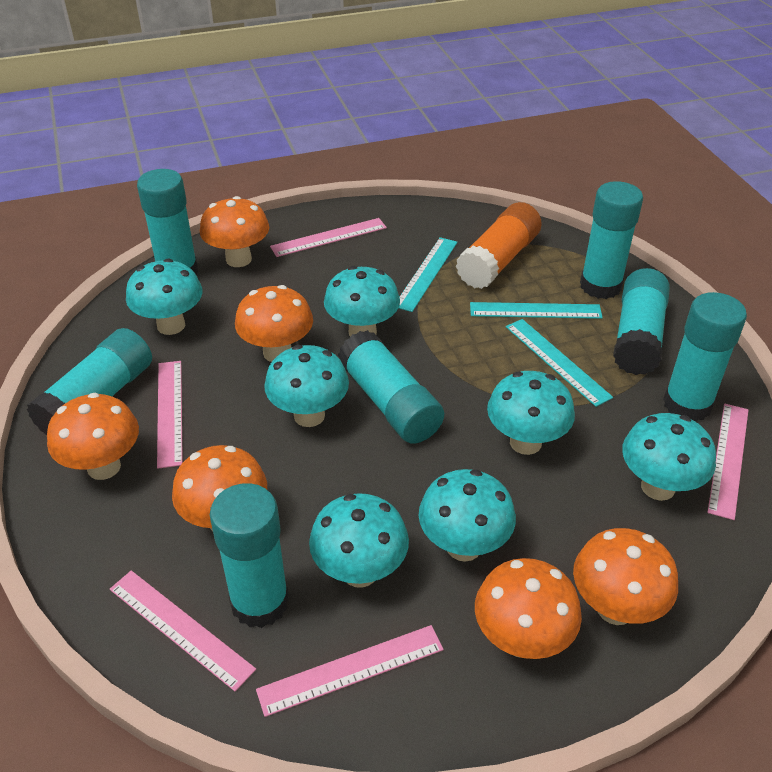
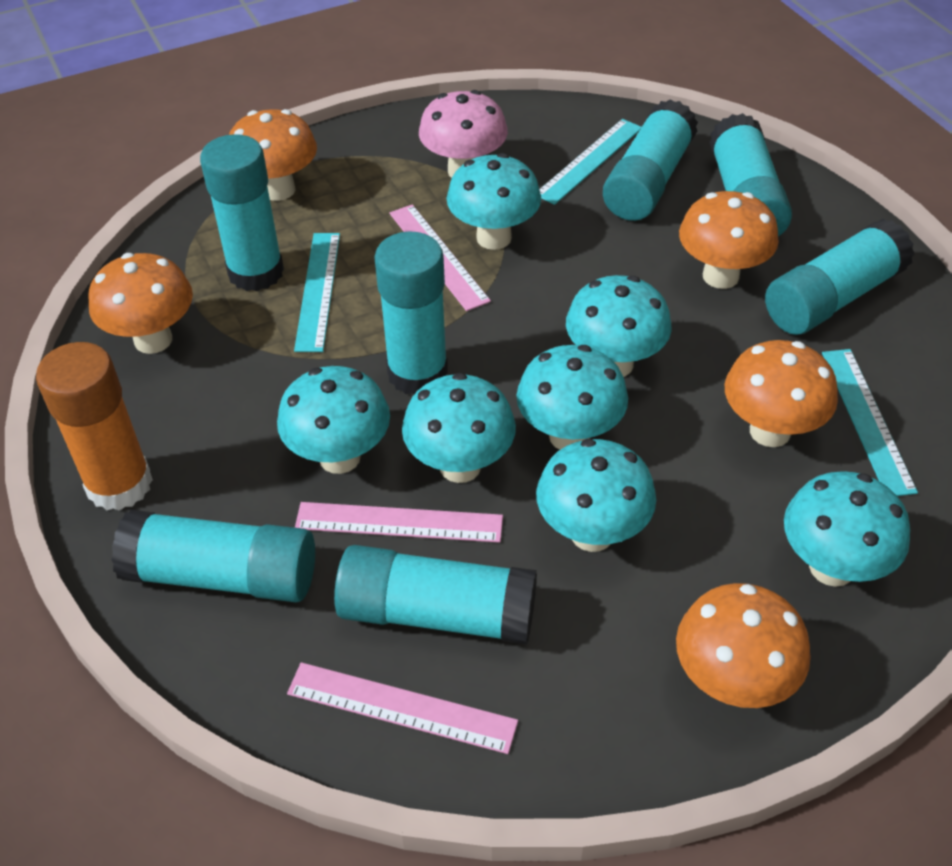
orange mushroom: 6 -> 5
pink mushroom: 0 -> 1
pink ruler: 5 -> 3

